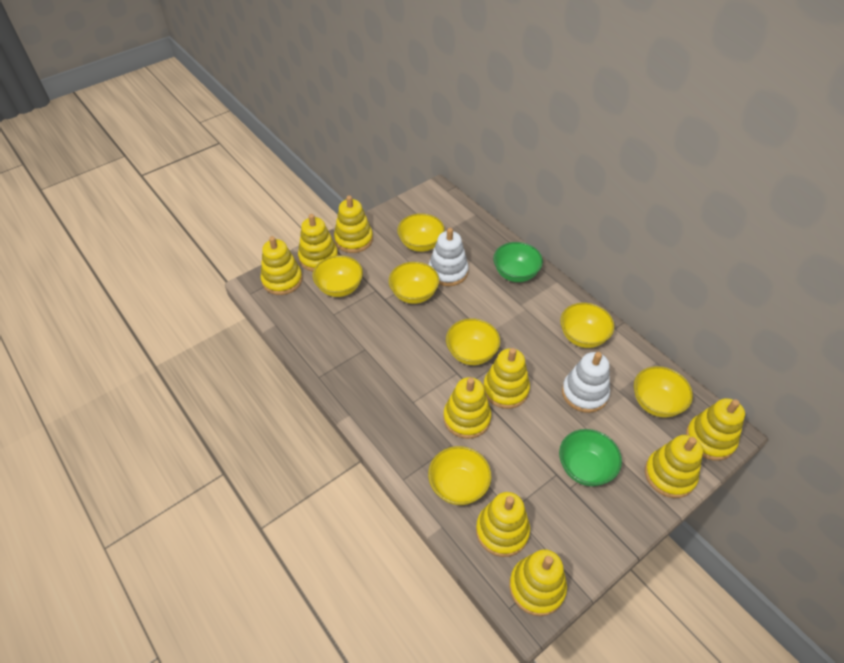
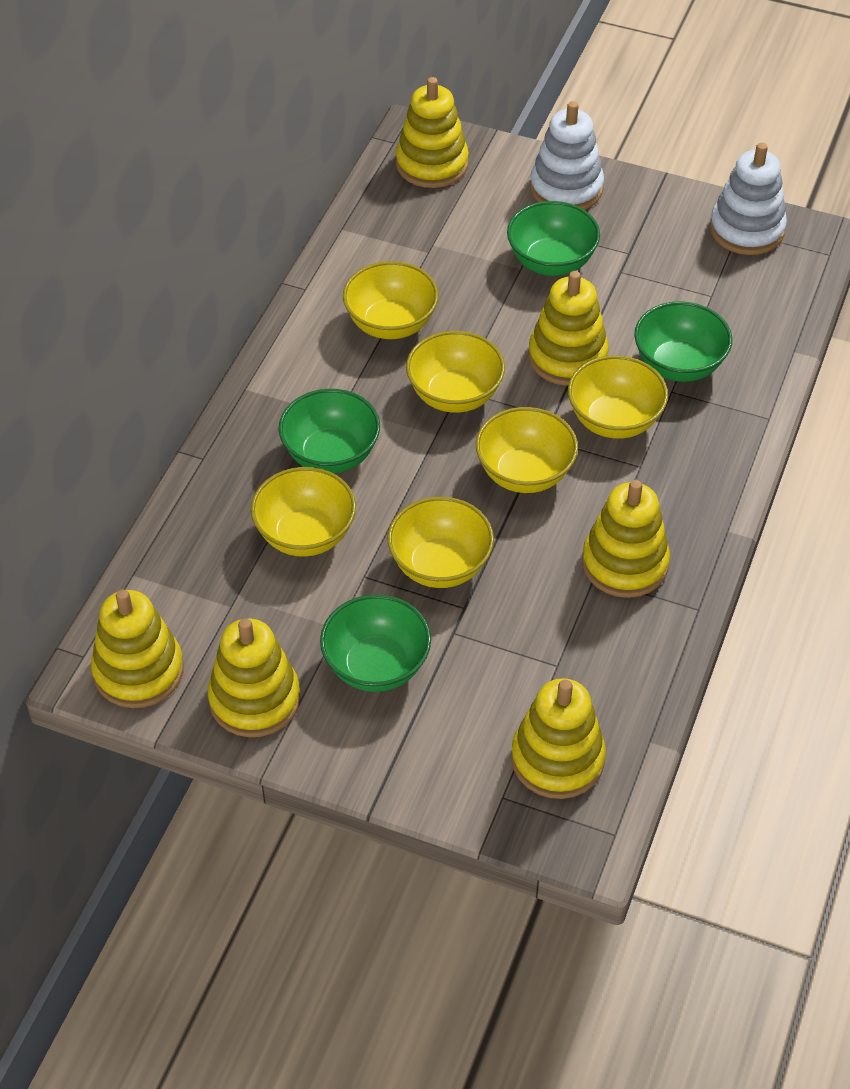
green bowl: 2 -> 4
yellow bowl: 7 -> 6
yellow stacking toy: 9 -> 6

